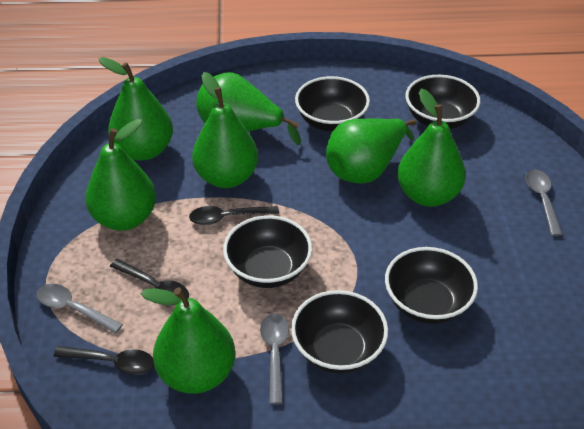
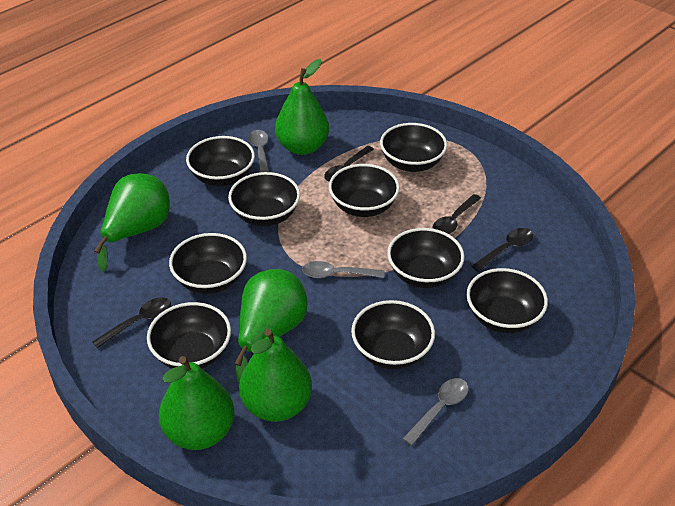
black bowl: 5 -> 9
black spoon: 3 -> 4
green pear: 7 -> 5

